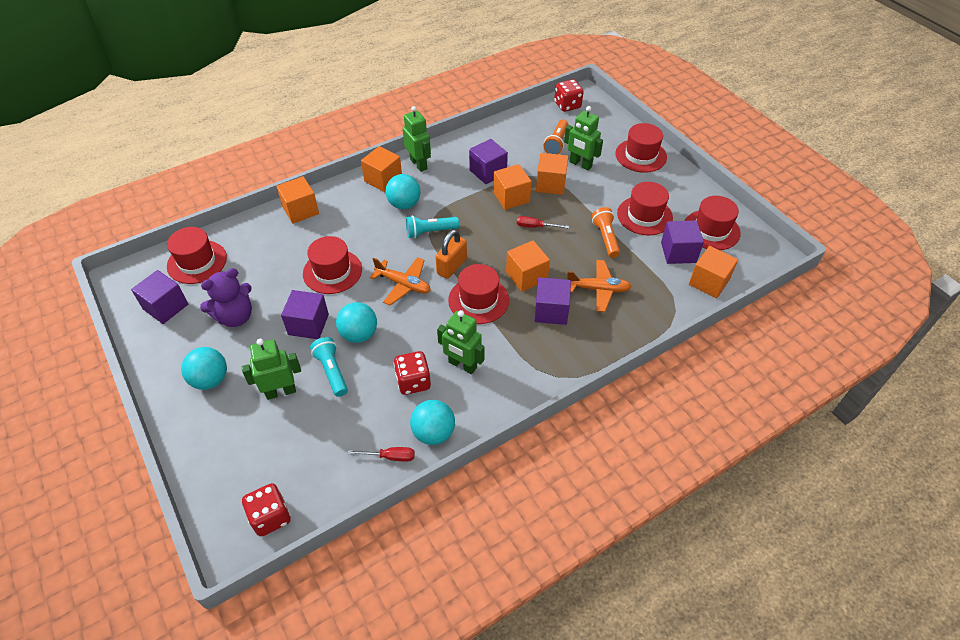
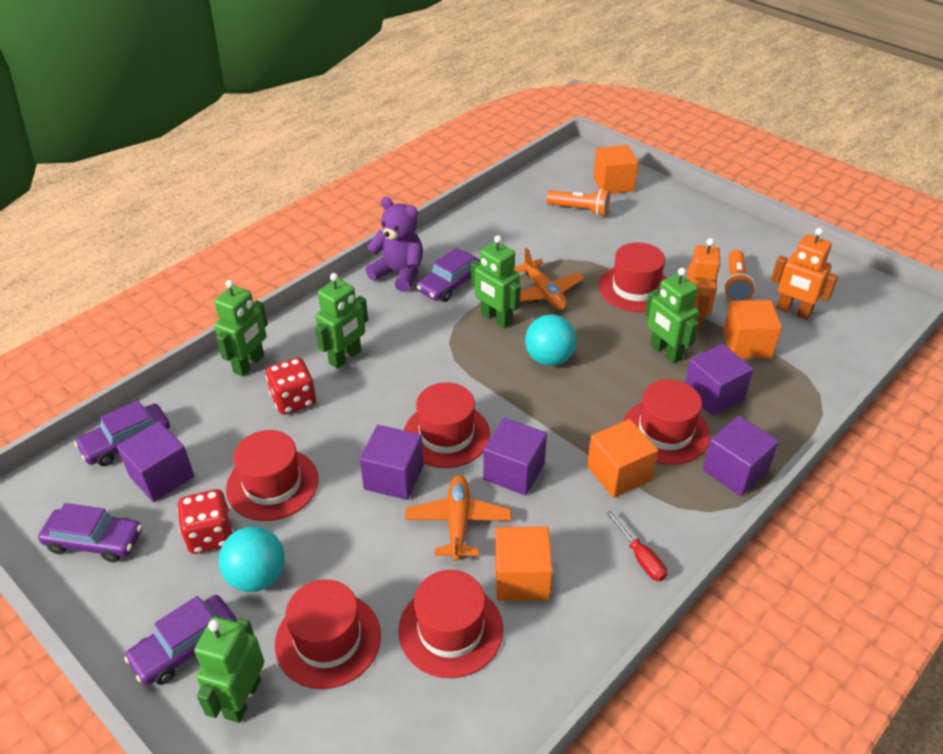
green robot: 4 -> 5
orange cube: 6 -> 4
orange padlock: 1 -> 0
orange robot: 0 -> 2
purple car: 0 -> 4
red dice: 3 -> 2
red screwdriver: 2 -> 1
turquoise ball: 4 -> 2
turquoise flashlight: 2 -> 0

